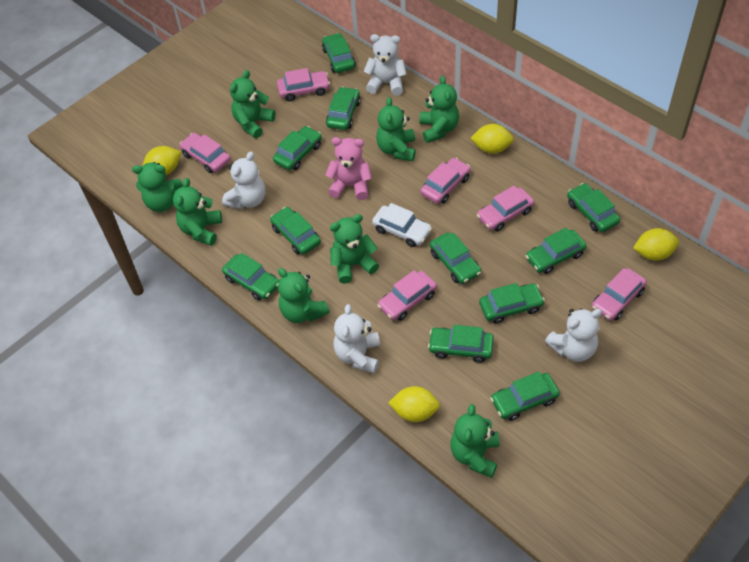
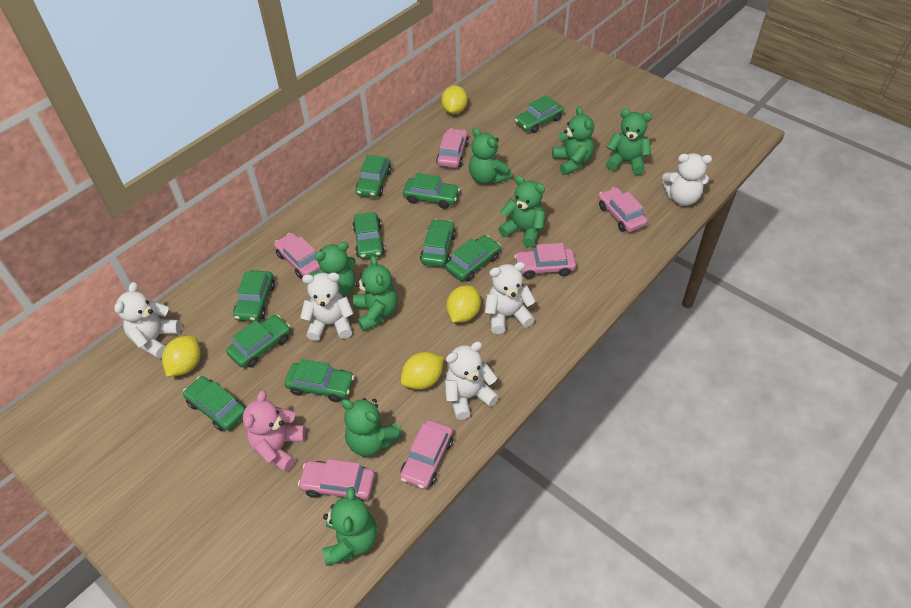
green car: 11 -> 10
white car: 1 -> 0
white teddy bear: 4 -> 5

